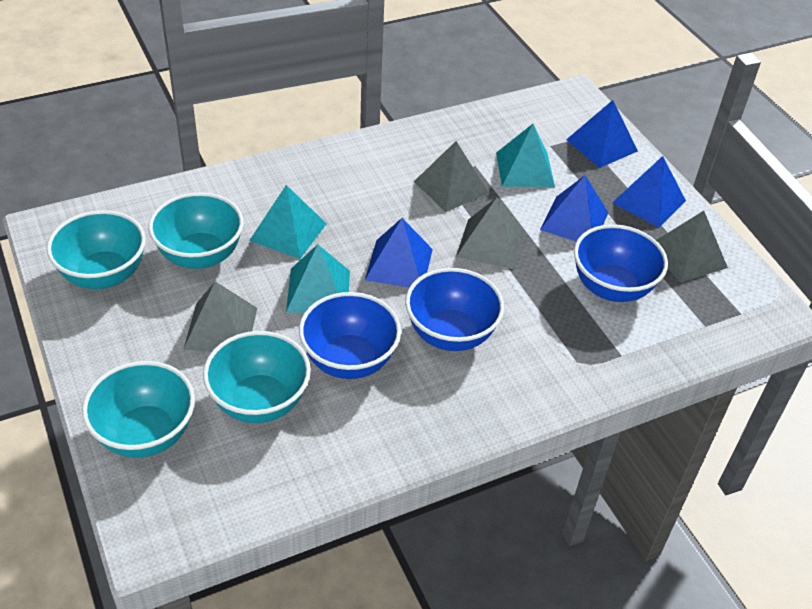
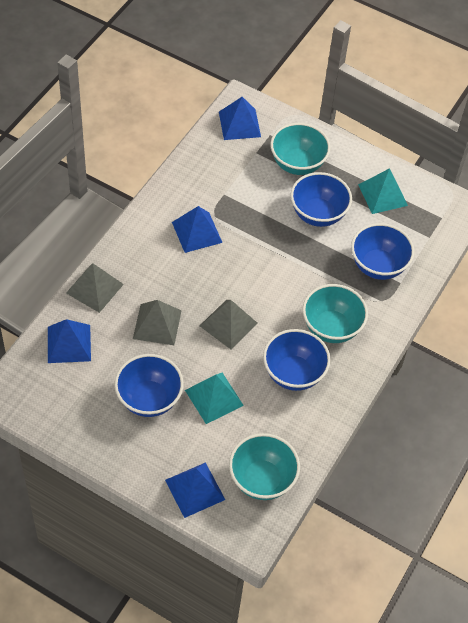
blue bowl: 3 -> 4
grey pyramid: 4 -> 3
turquoise bowl: 4 -> 3
turquoise pyramid: 3 -> 2

